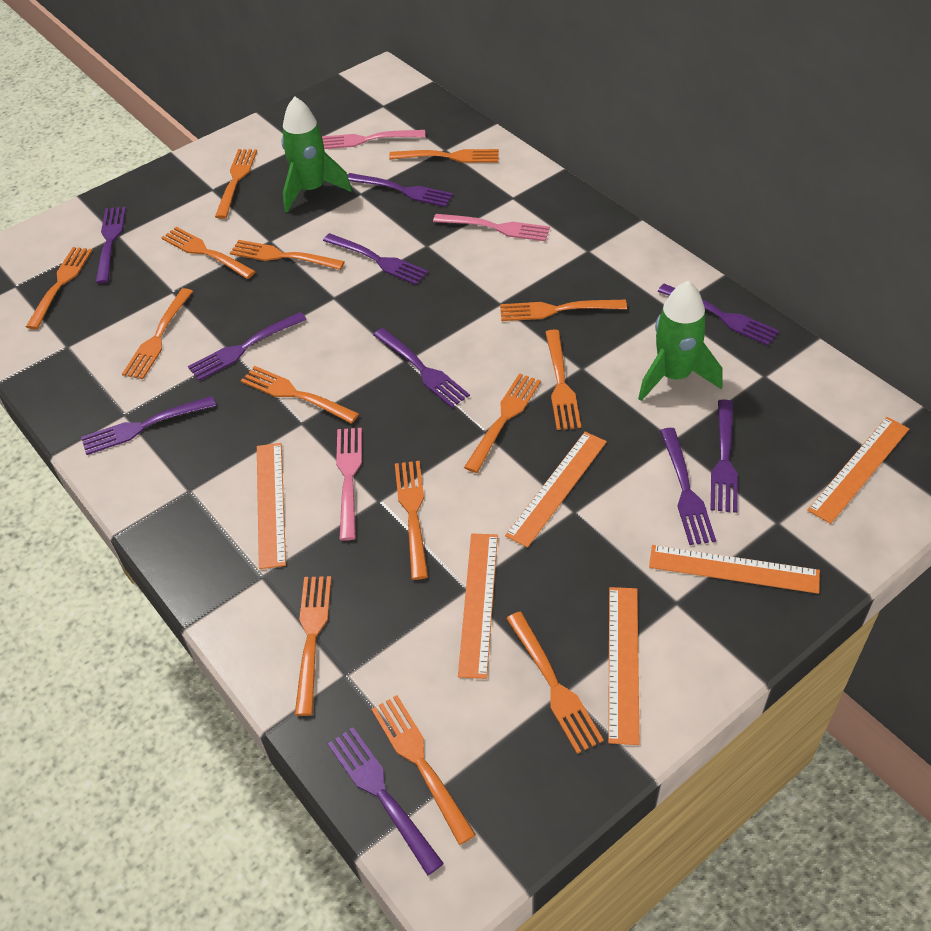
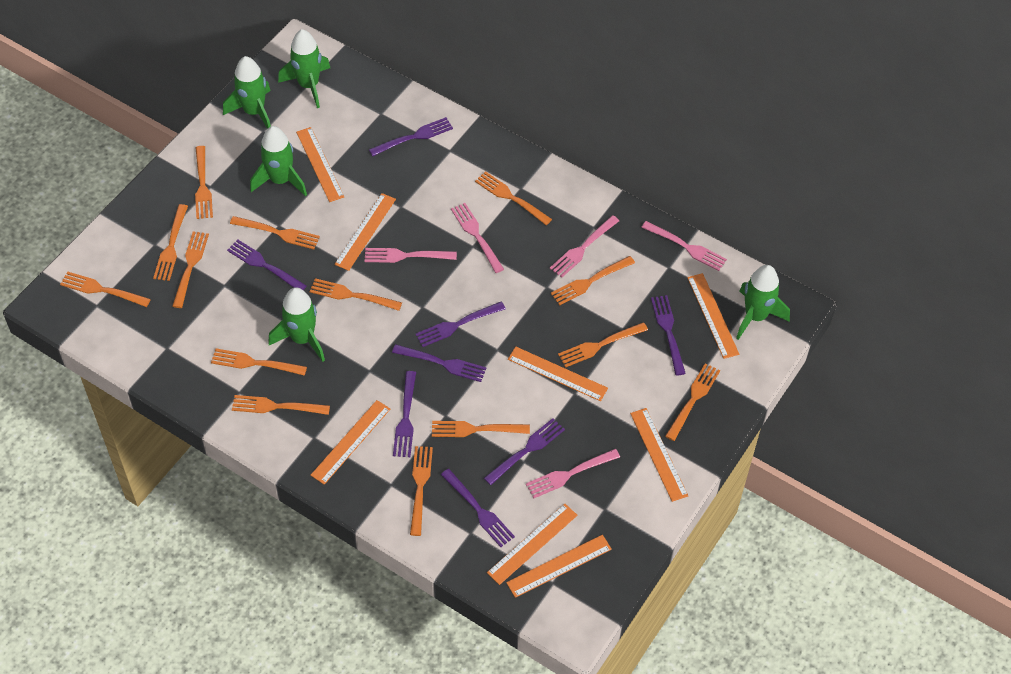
green rocket: 2 -> 5
orange ruler: 6 -> 8
pink fork: 3 -> 5
purple fork: 10 -> 8

